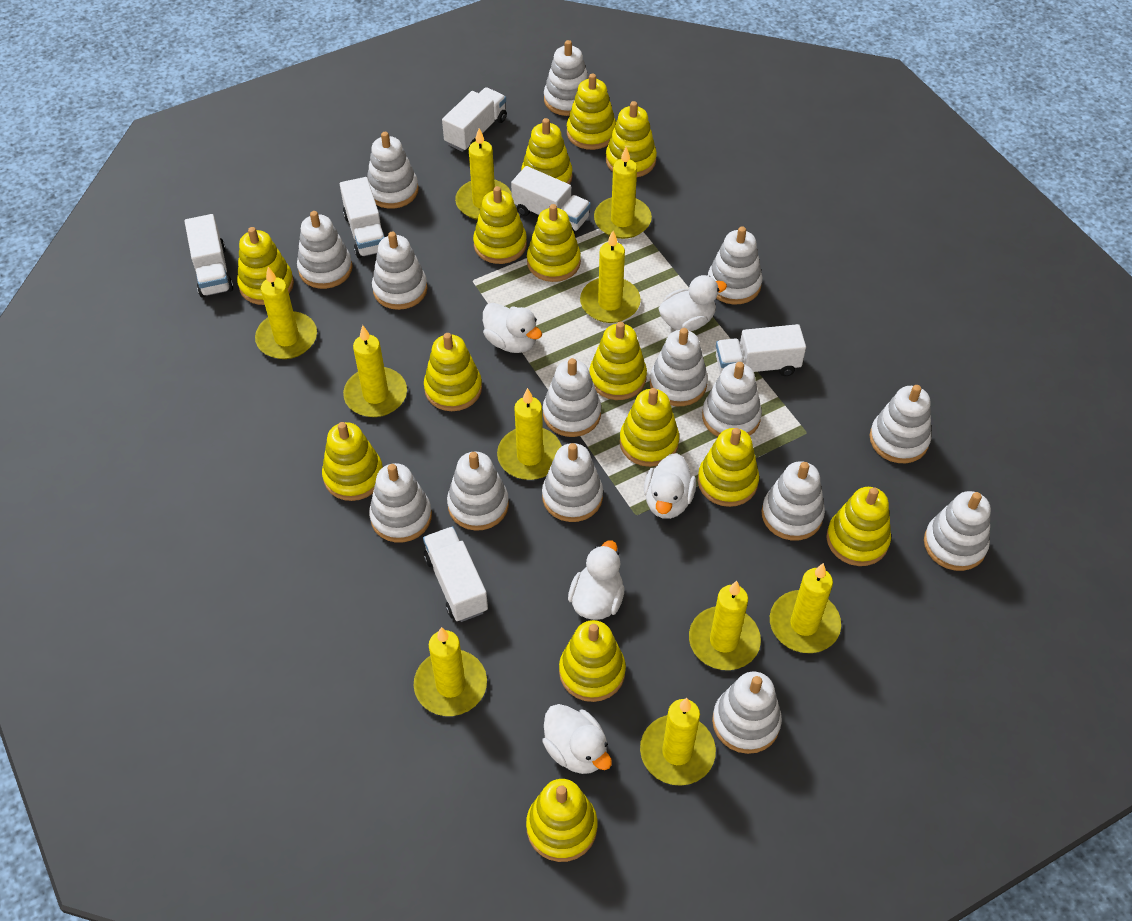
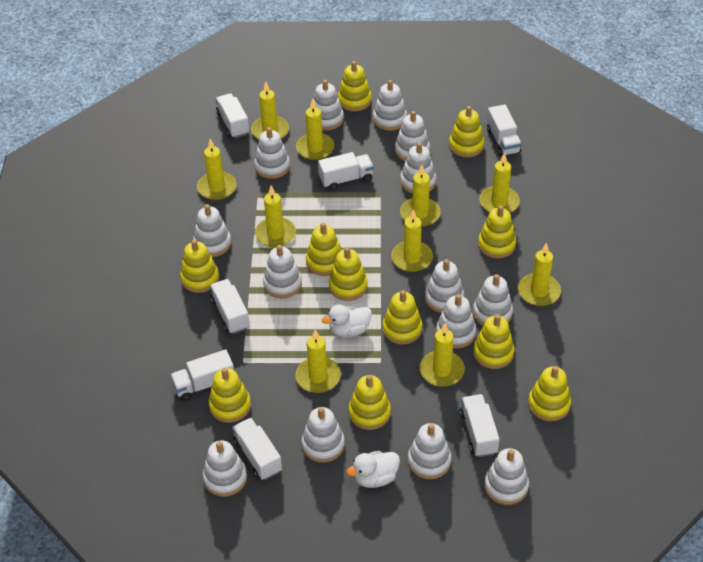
white duck: 5 -> 2
white stacking toy: 15 -> 14
white truck: 6 -> 7
yellow stacking toy: 14 -> 11

